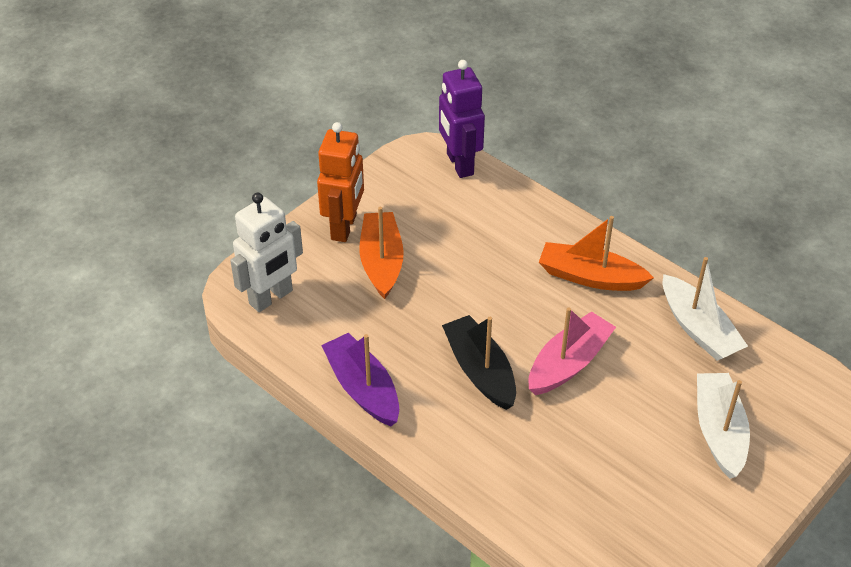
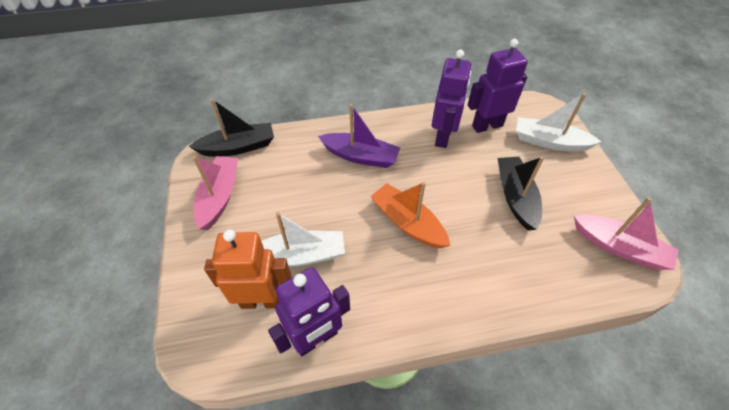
black boat: 1 -> 2
orange boat: 2 -> 1
pink boat: 1 -> 2
purple robot: 1 -> 3
white robot: 1 -> 0

